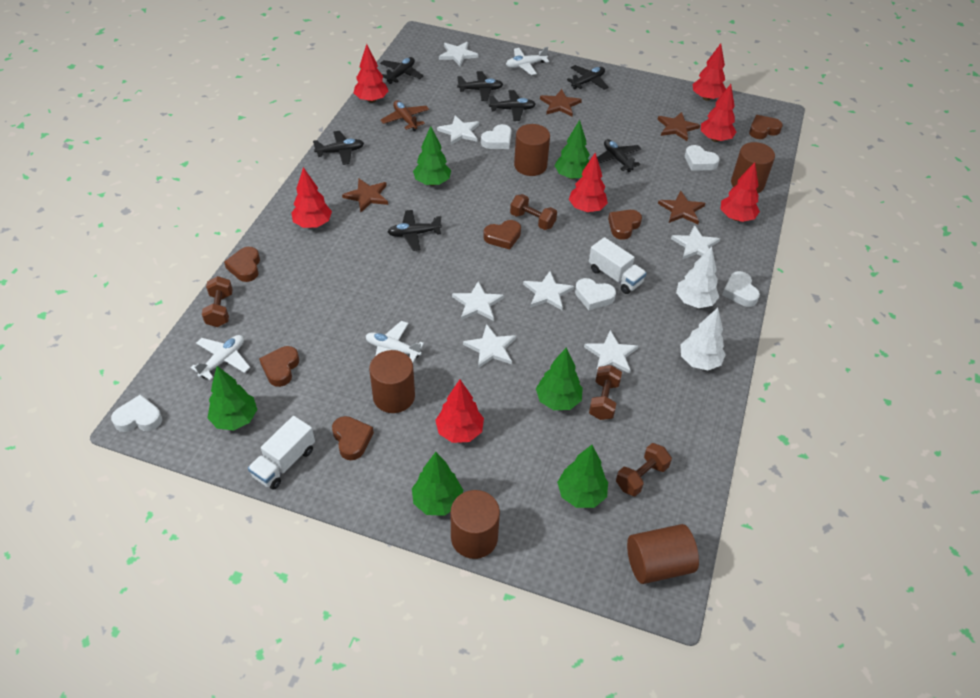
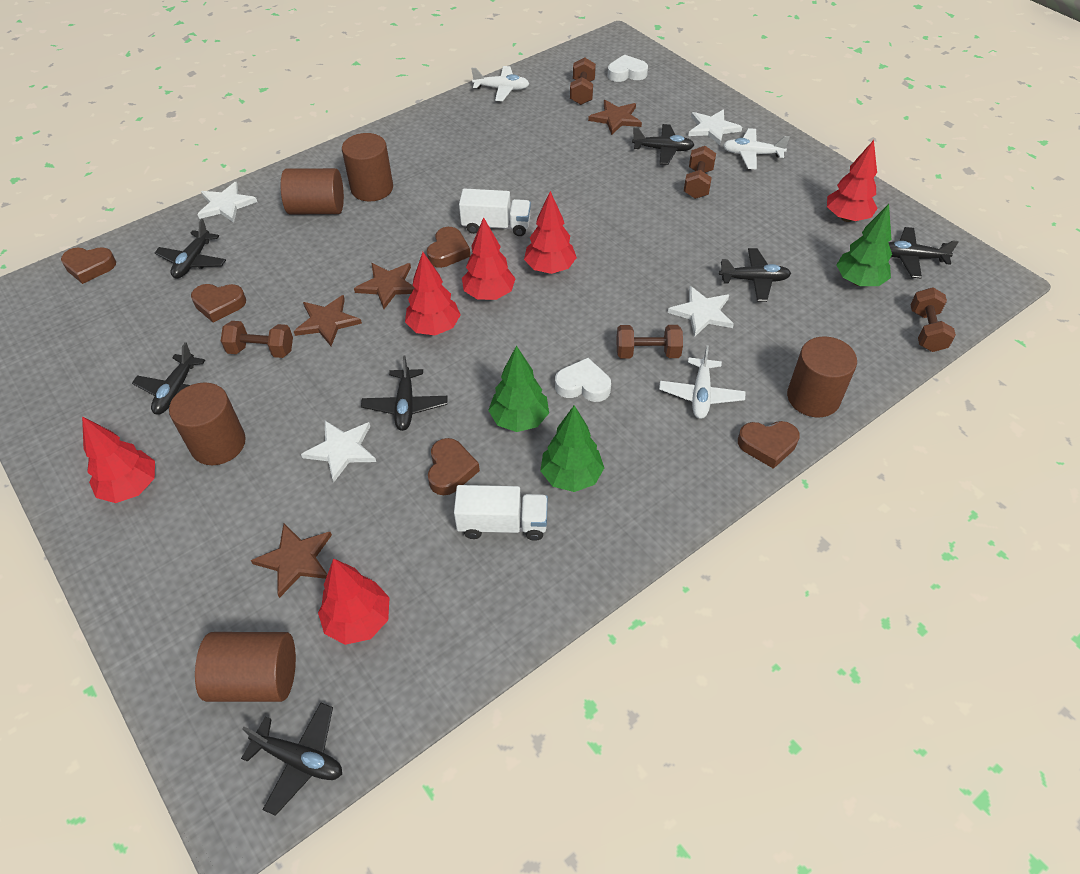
brown dumbbell: 4 -> 5
brown heart: 6 -> 5
brown plane: 1 -> 0
green tree: 6 -> 3
red tree: 7 -> 6
white heart: 5 -> 2
white star: 7 -> 4
white tree: 2 -> 0

